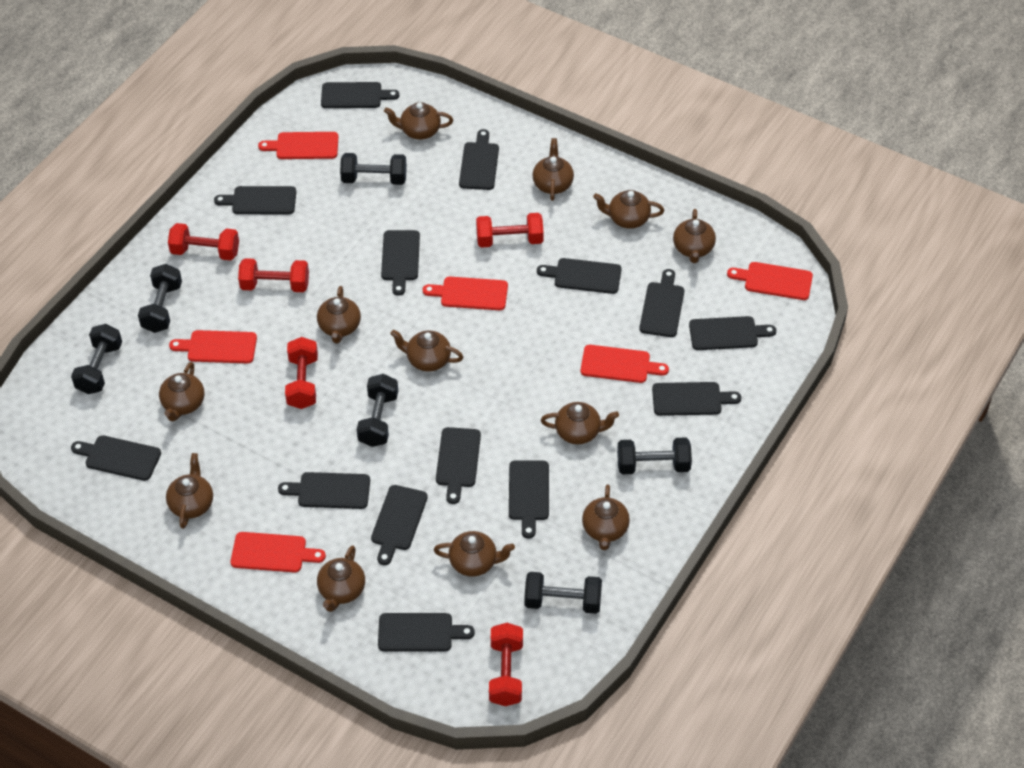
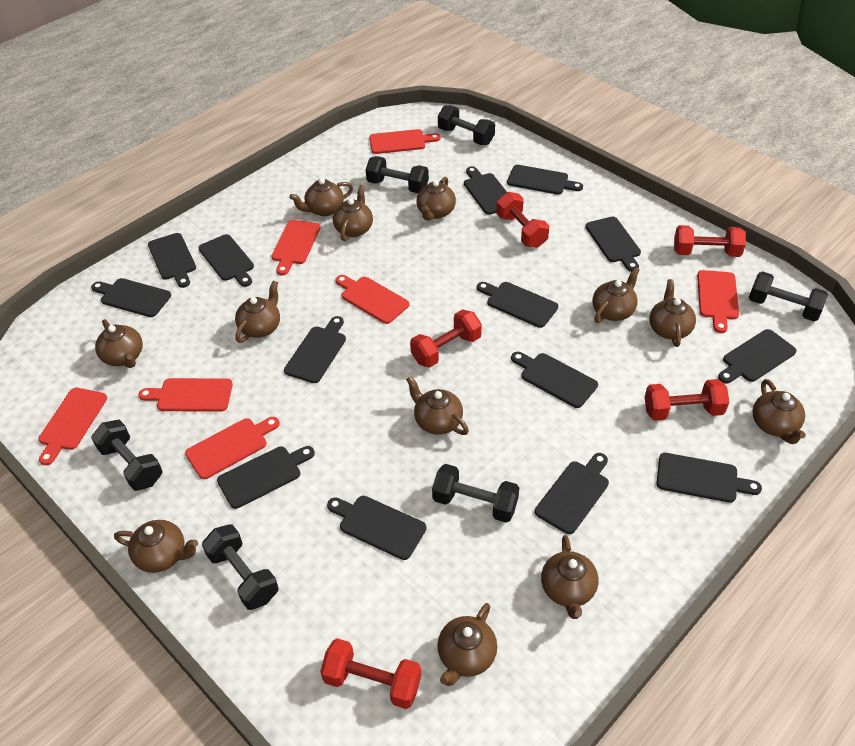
red cutting board: 6 -> 7

